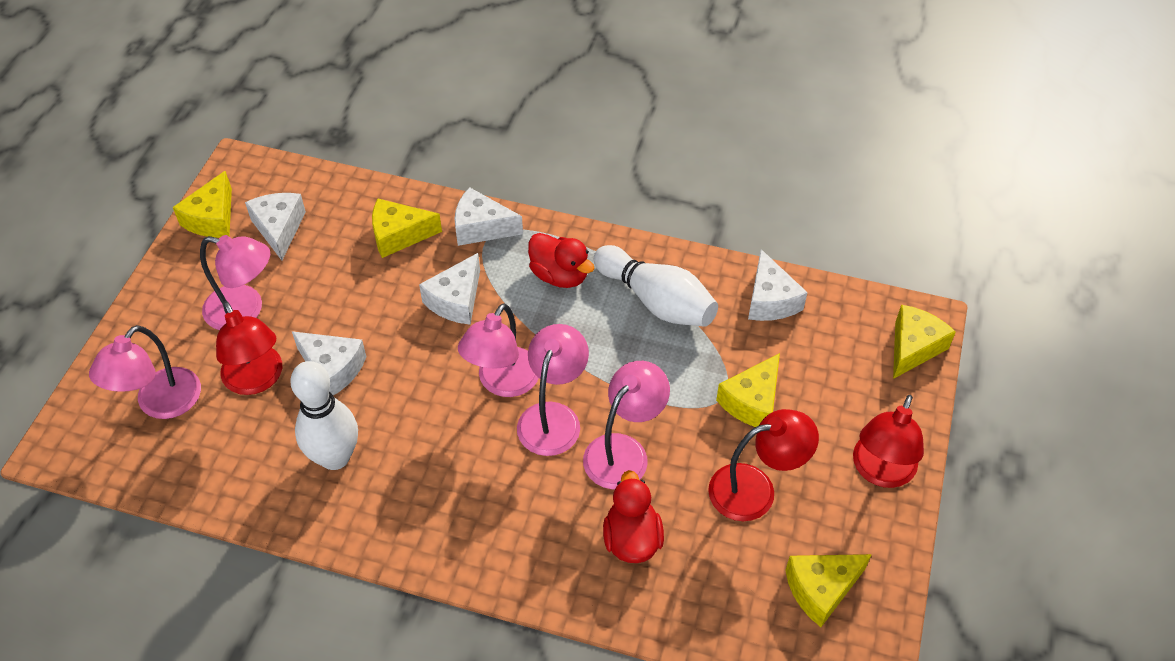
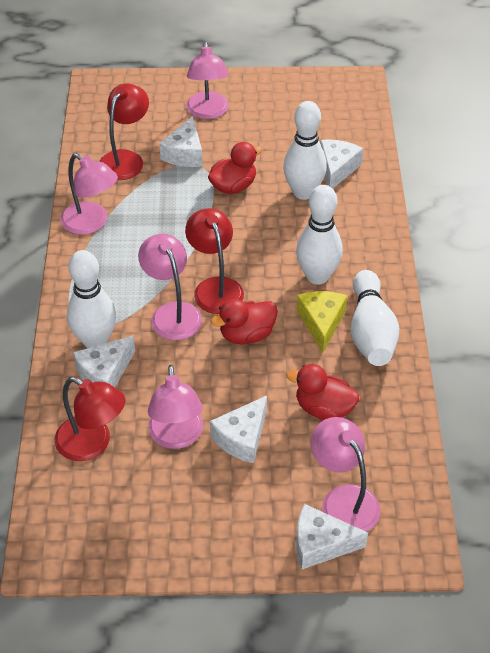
red duck: 2 -> 3
white bowling pin: 2 -> 4
yellow cheese: 5 -> 1

